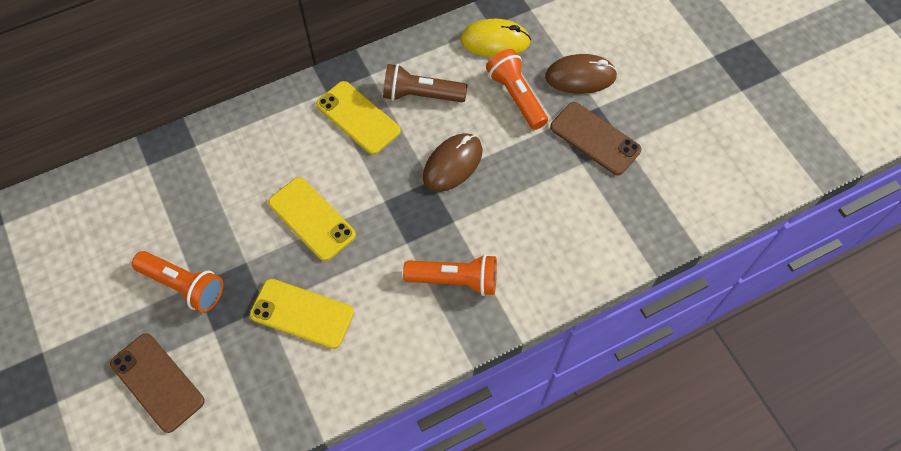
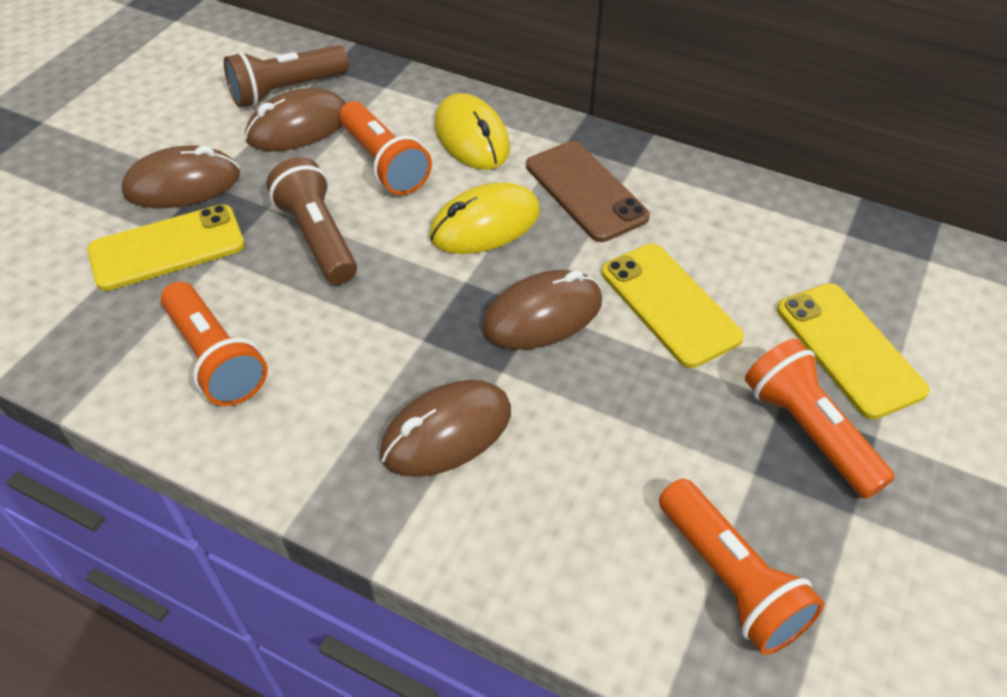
brown flashlight: 1 -> 2
brown mouse: 2 -> 4
brown phone: 2 -> 1
orange flashlight: 3 -> 4
yellow mouse: 1 -> 2

